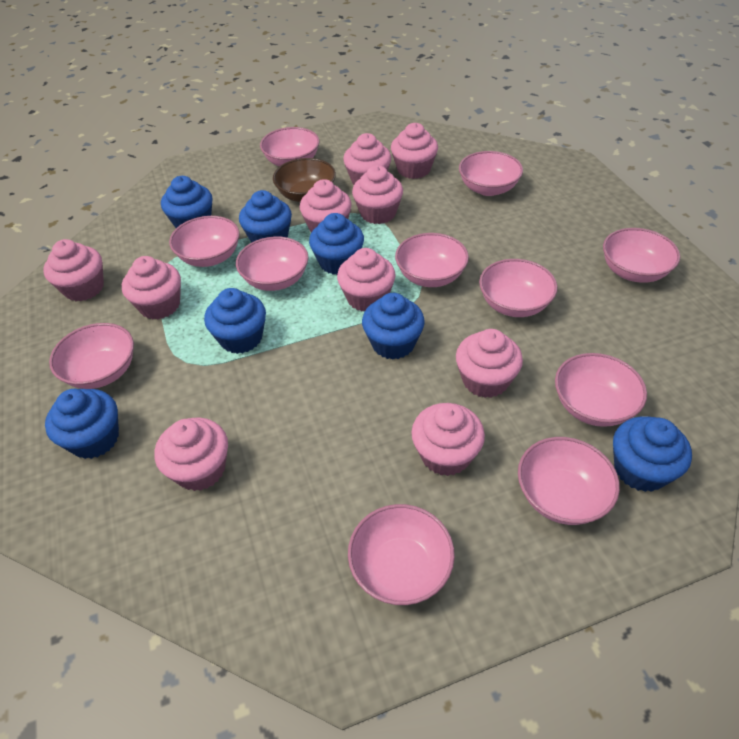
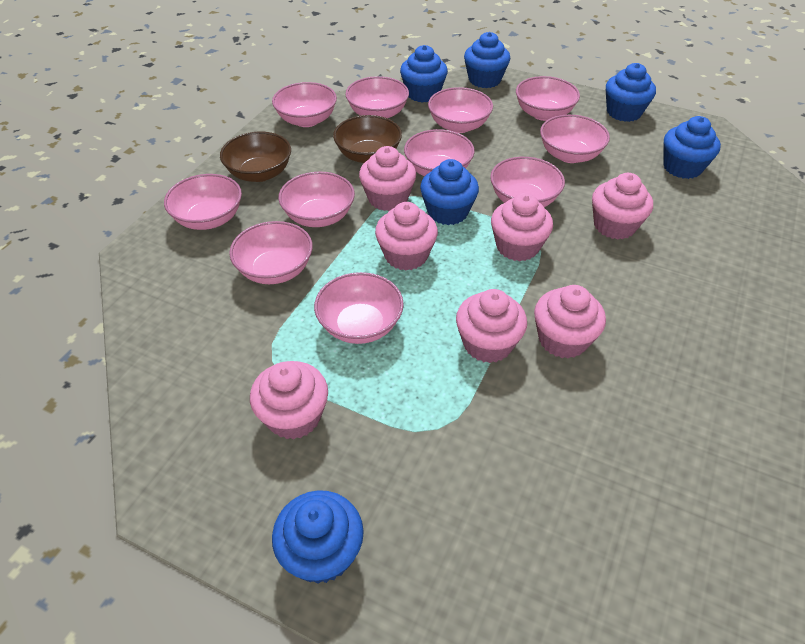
blue cupcake: 7 -> 6
brown bowl: 1 -> 2
pink cupcake: 10 -> 7

